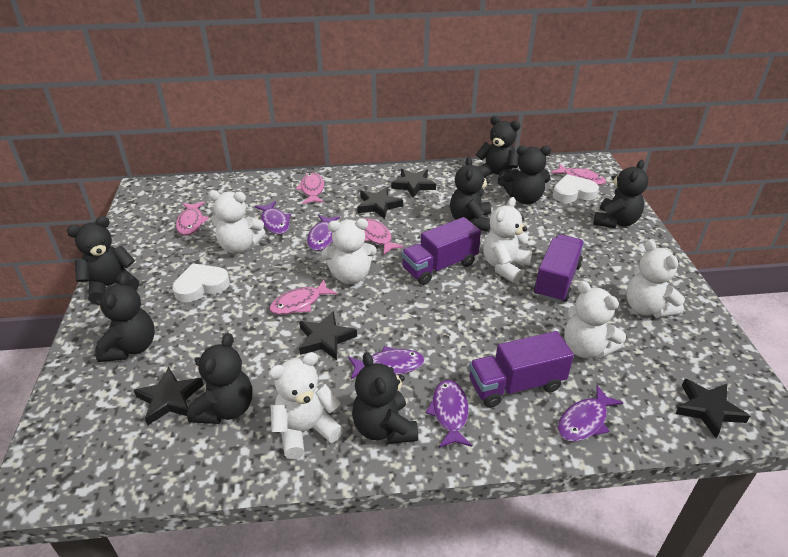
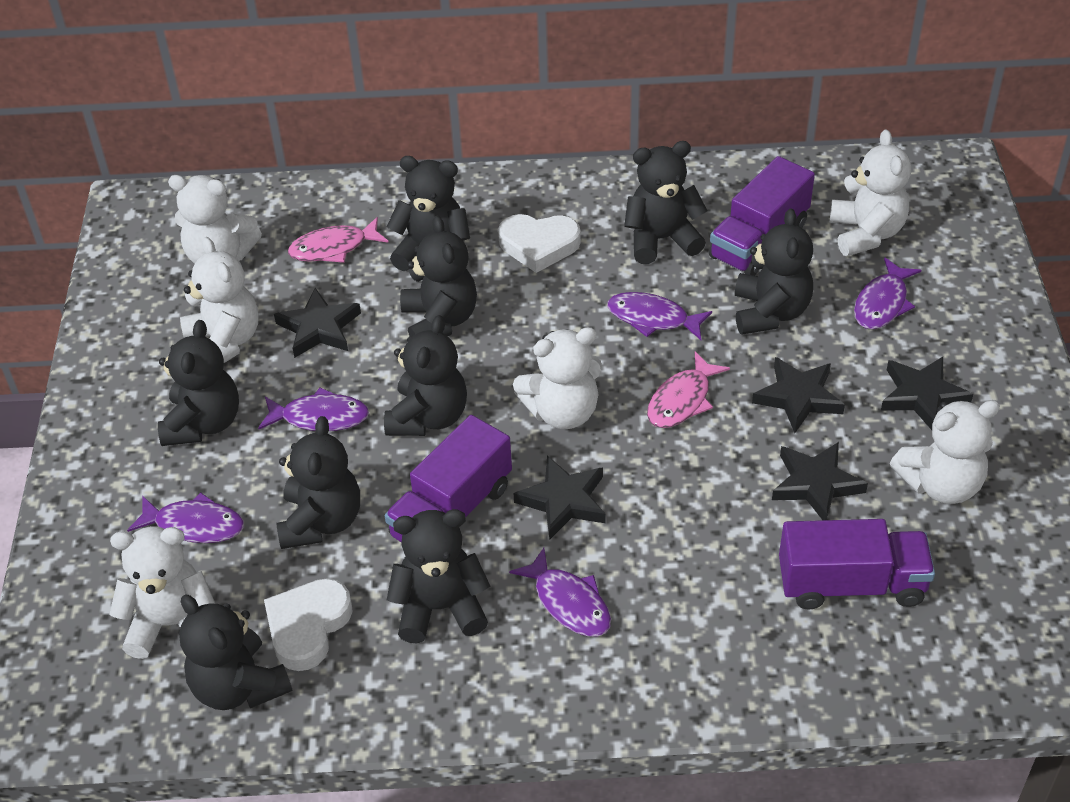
black teddy bear: 8 -> 9
pink fish: 5 -> 2

